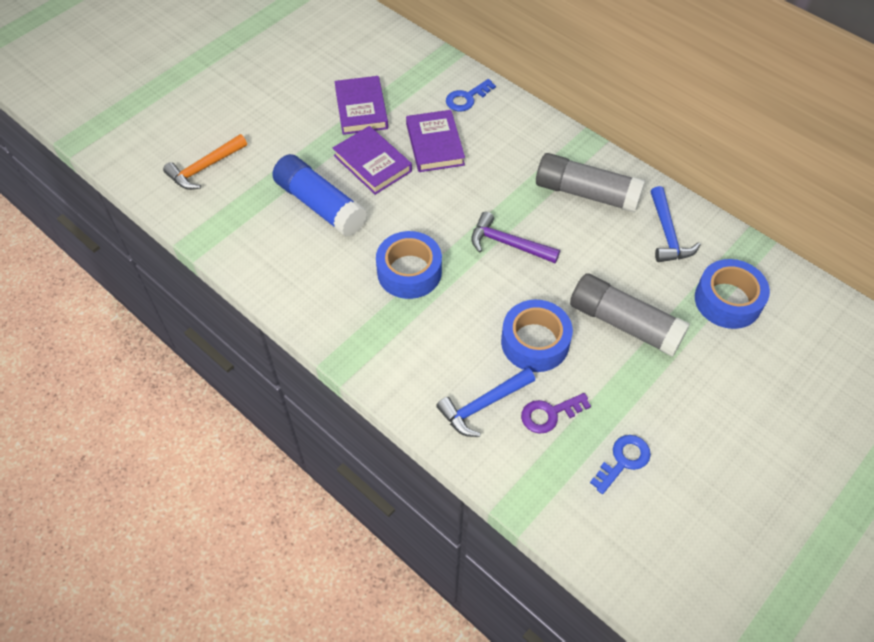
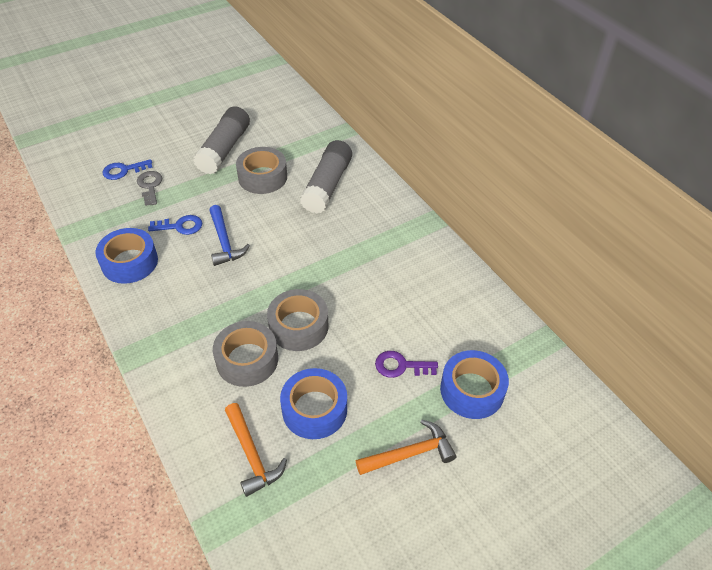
blue glue stick: 1 -> 0
blue hammer: 2 -> 1
grey key: 0 -> 1
grey tape: 0 -> 3
orange hammer: 1 -> 2
purple book: 3 -> 0
purple hammer: 1 -> 0

